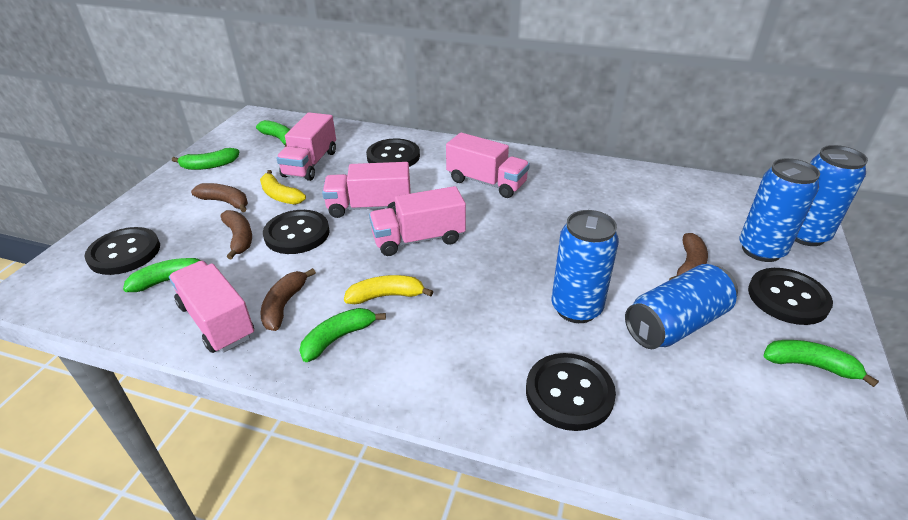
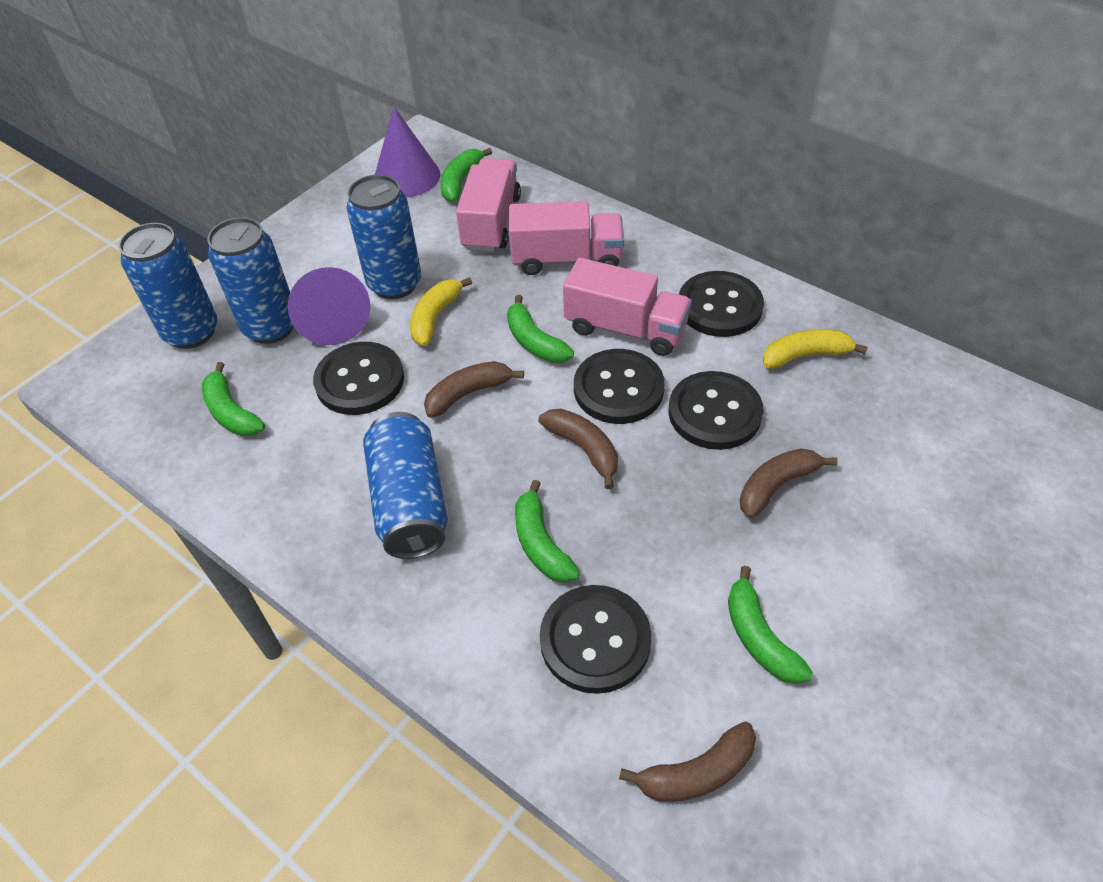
pink truck: 5 -> 3
purple cone: 0 -> 2

